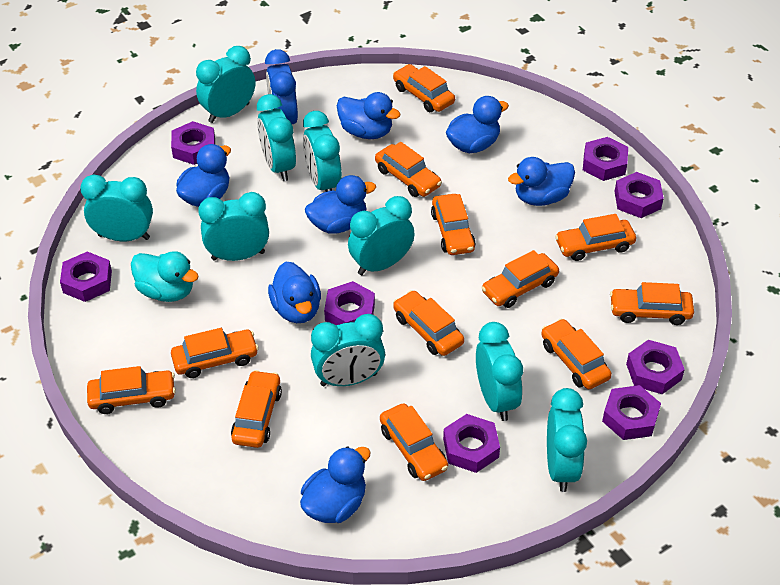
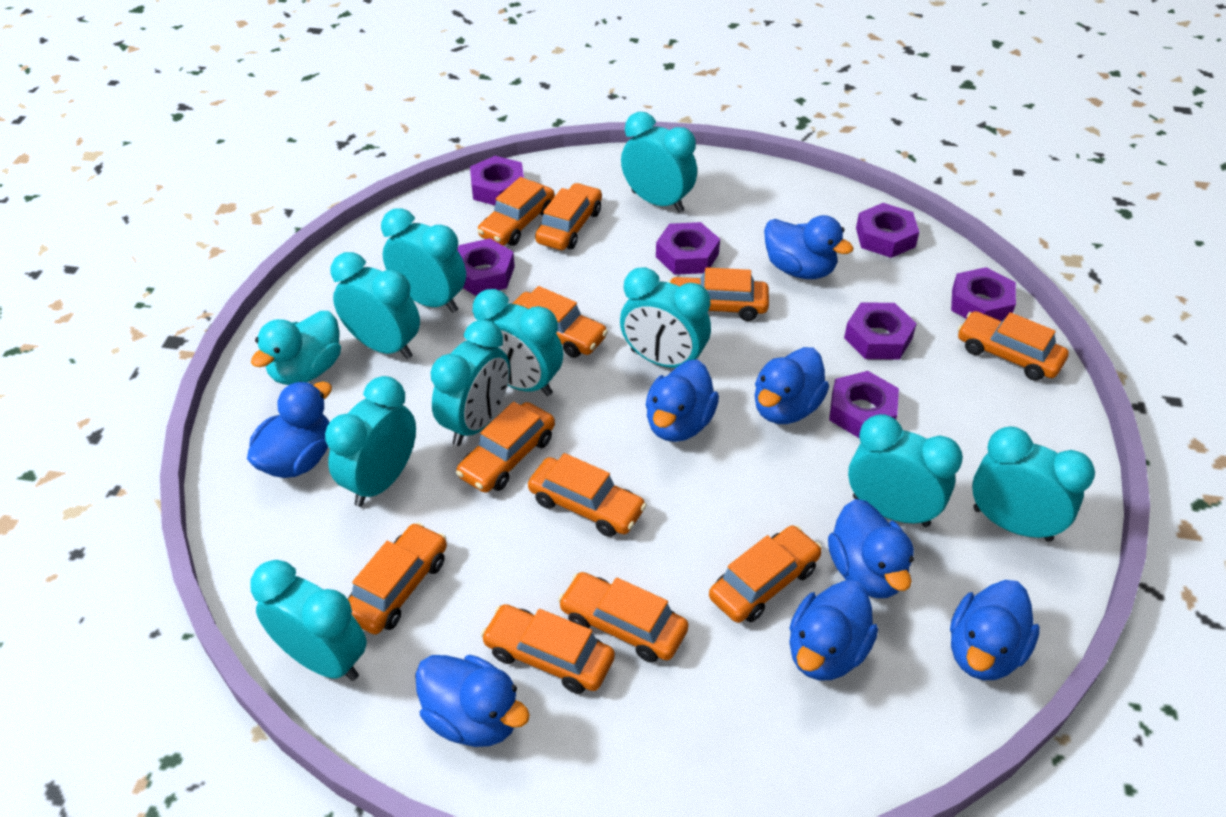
blue clock: 1 -> 0
blue duck: 7 -> 8
orange car: 12 -> 11
purple nut: 8 -> 7
turquoise clock: 9 -> 10

